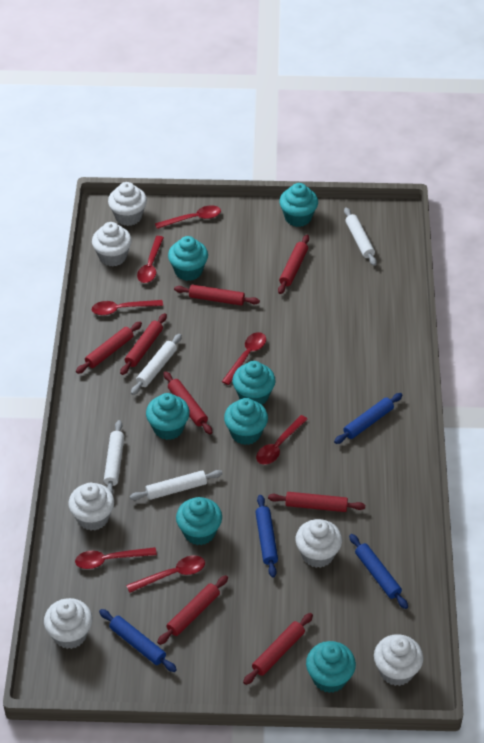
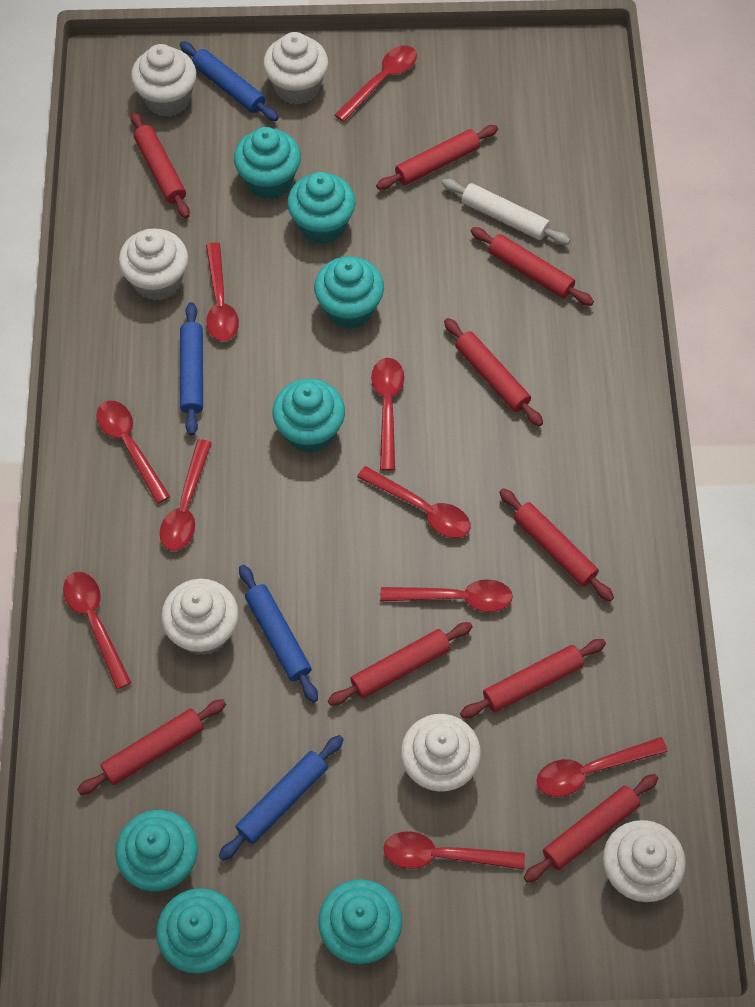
red rolling pin: 8 -> 9
red spoon: 7 -> 10
white rolling pin: 4 -> 1

